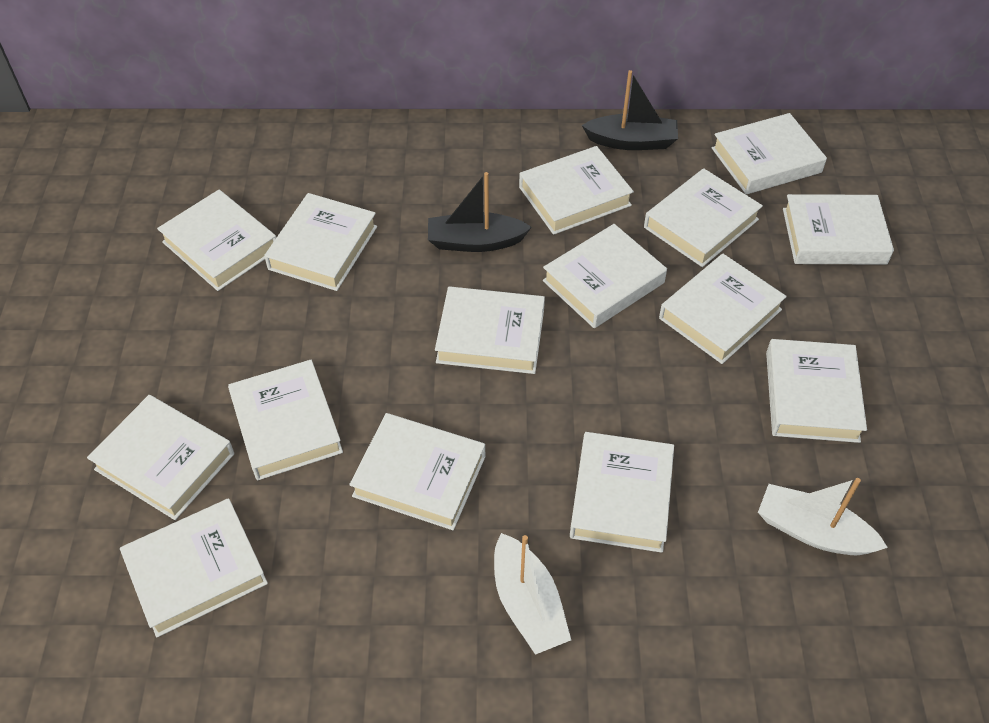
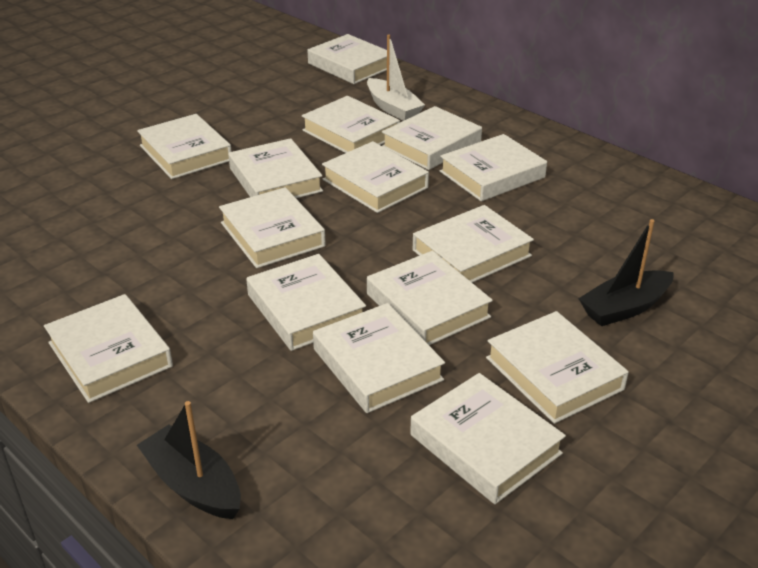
white boat: 2 -> 1

